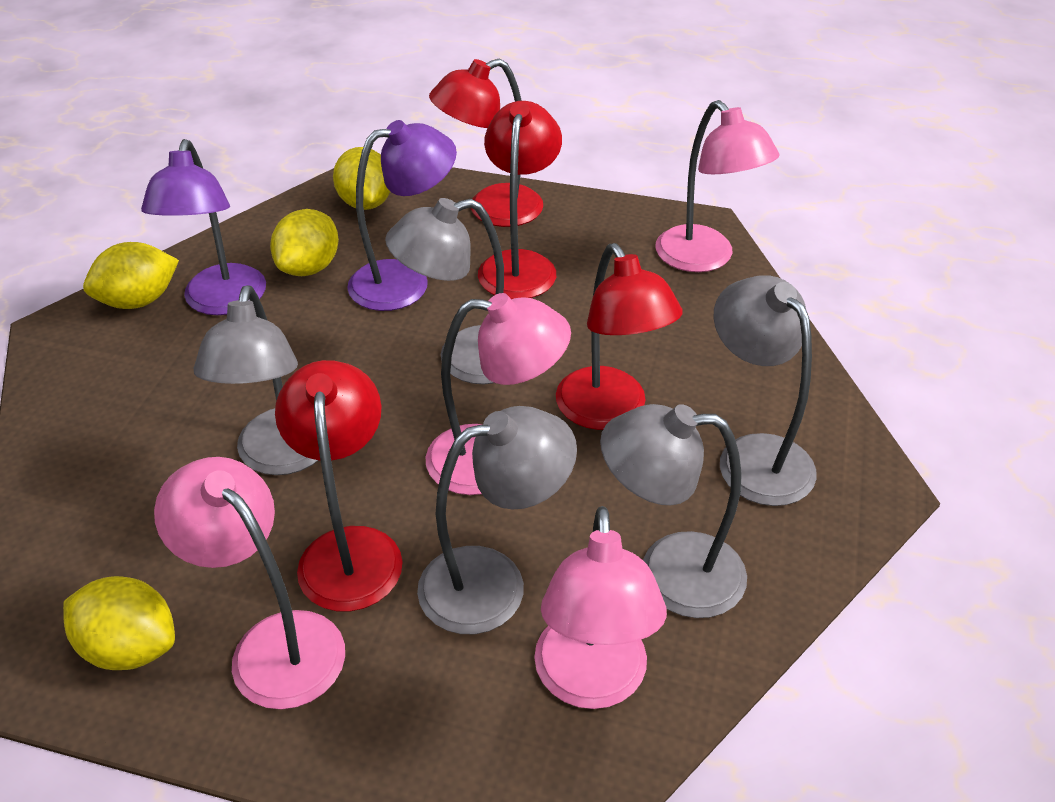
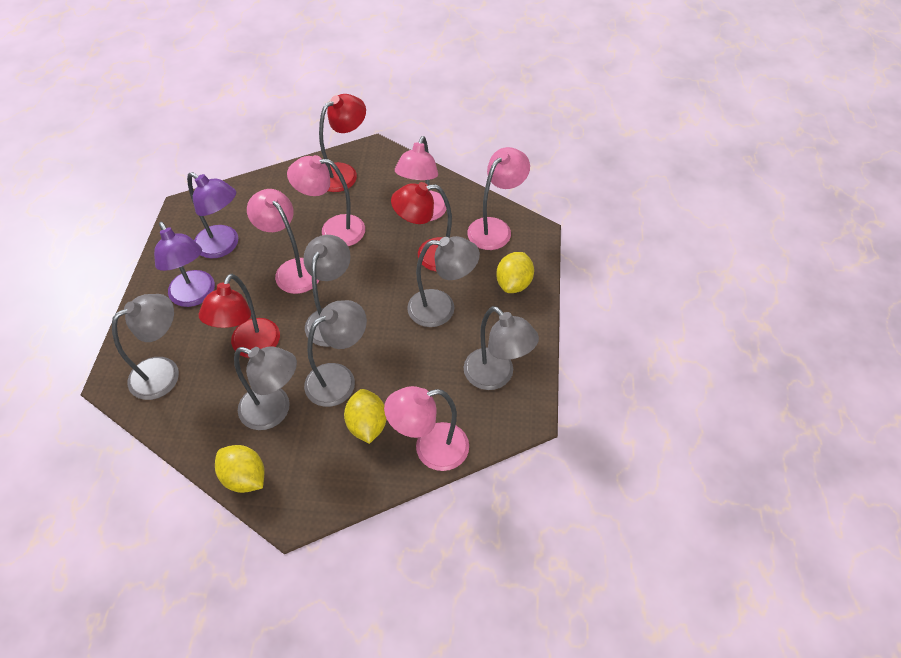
grey lamp: 5 -> 6
pink lamp: 4 -> 5
red lamp: 4 -> 3
yellow lemon: 4 -> 3

